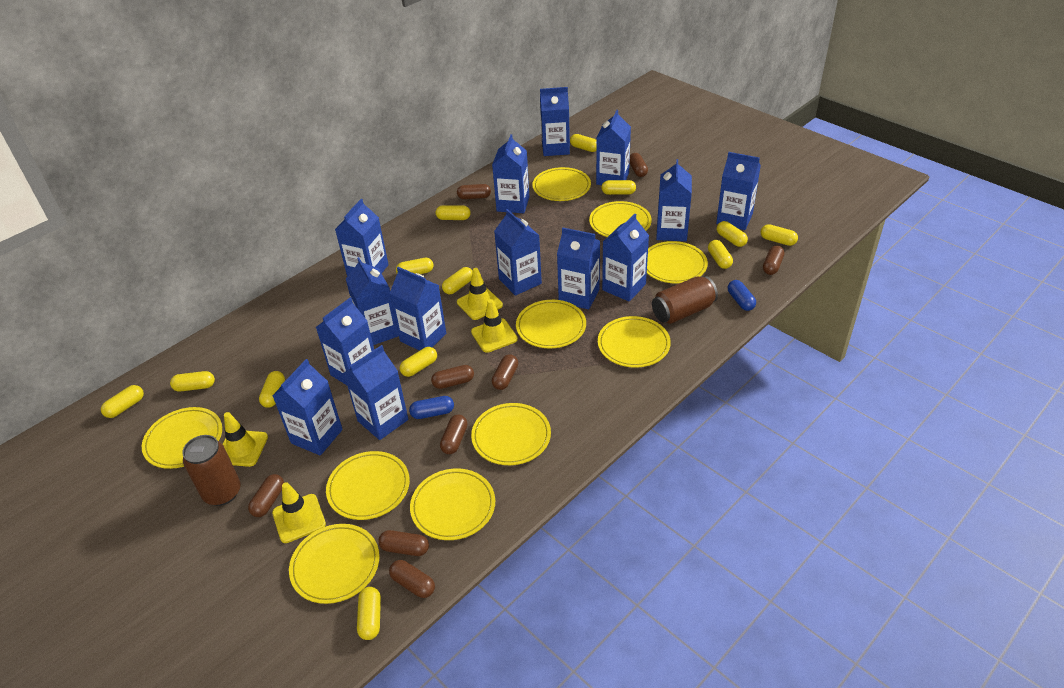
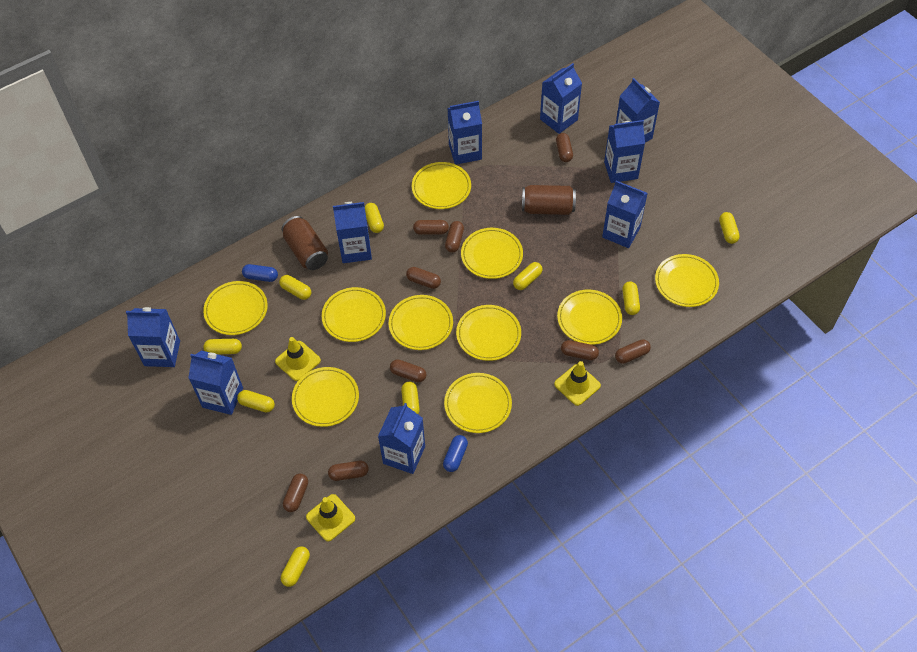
blue carton: 14 -> 9
yellow capsule: 13 -> 9
yellow traffic cone: 4 -> 3

